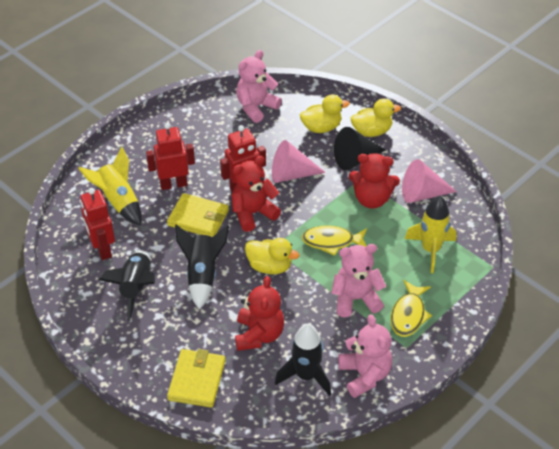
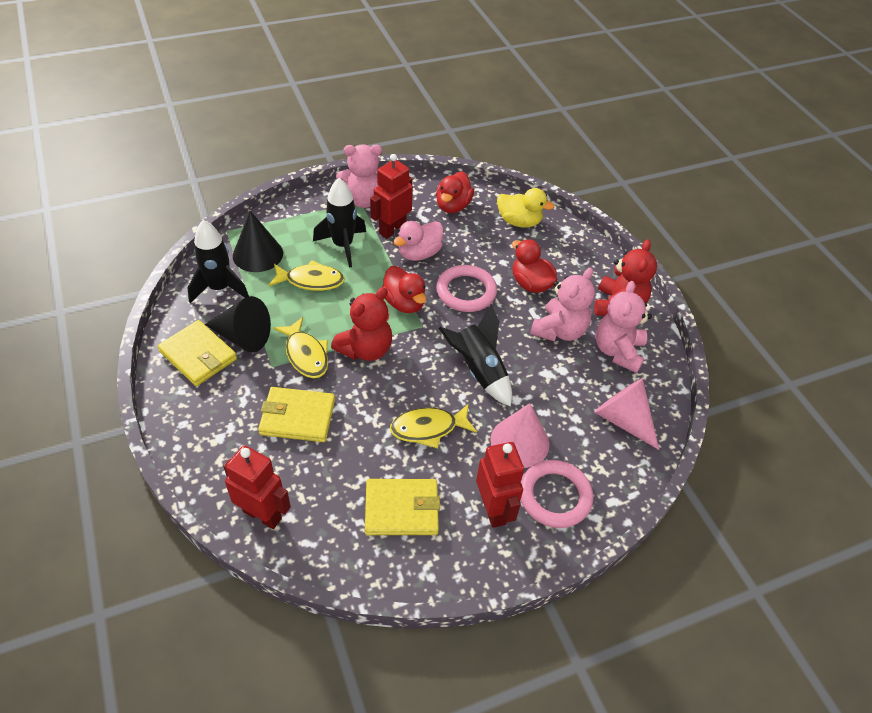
black cone: 1 -> 2
pink duck: 0 -> 1
pink ring: 0 -> 2
red duck: 0 -> 3
red teddy bear: 3 -> 2
yellow duck: 3 -> 1
yellow fish: 2 -> 3
yellow rocket: 2 -> 0
yellow wallet: 2 -> 3

